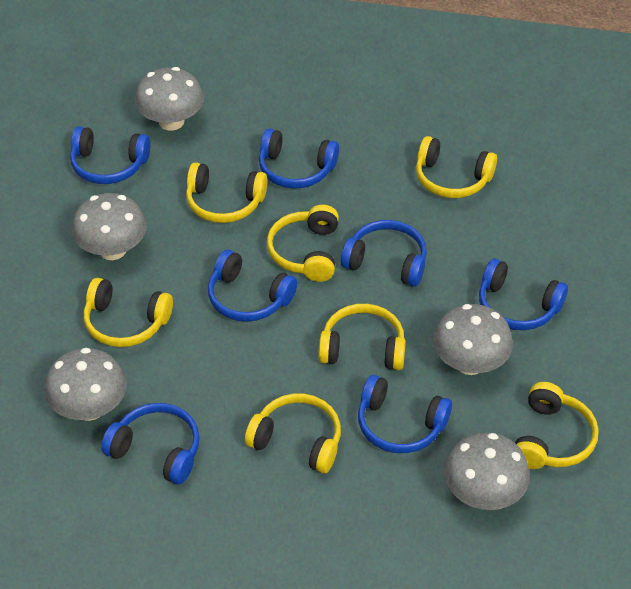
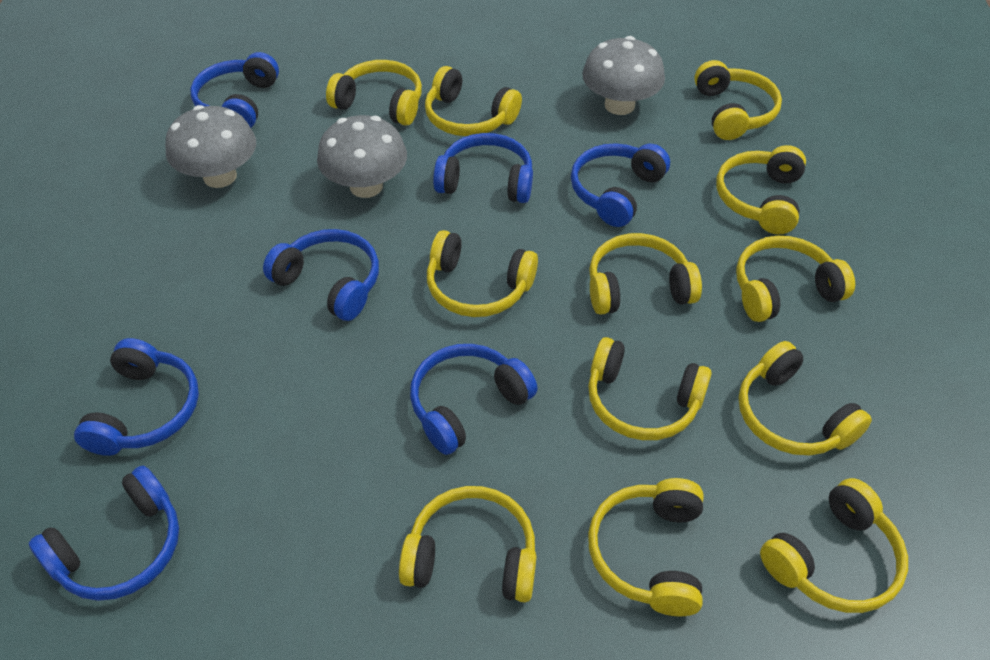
grey mushroom: 5 -> 3
yellow headphones: 7 -> 12

